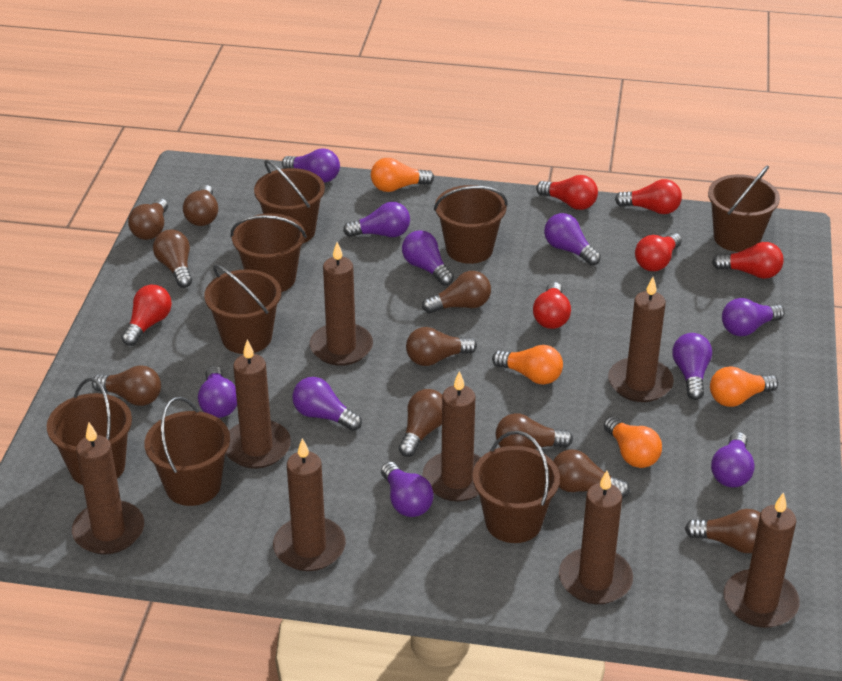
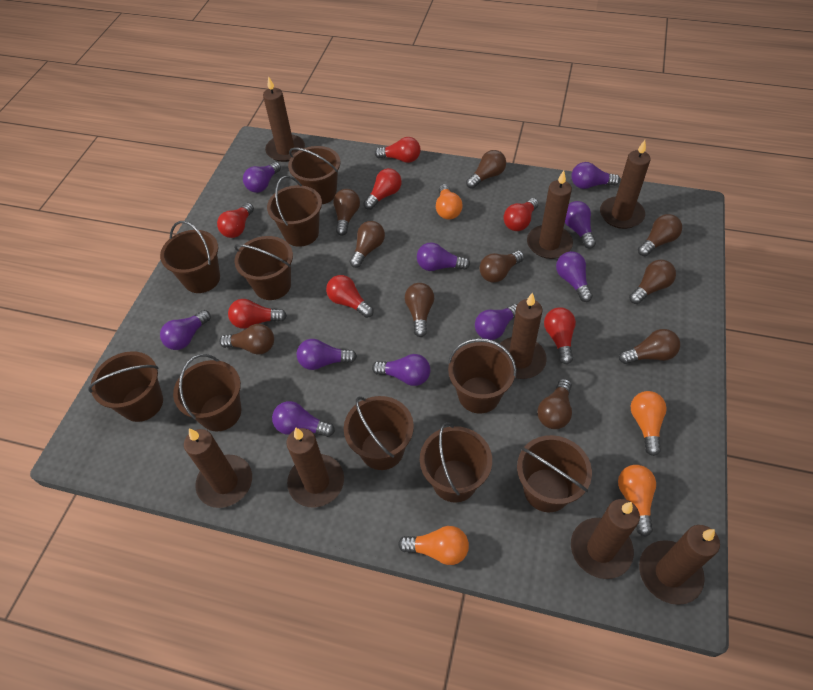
brown bucket: 8 -> 10
red light bulb: 6 -> 7

